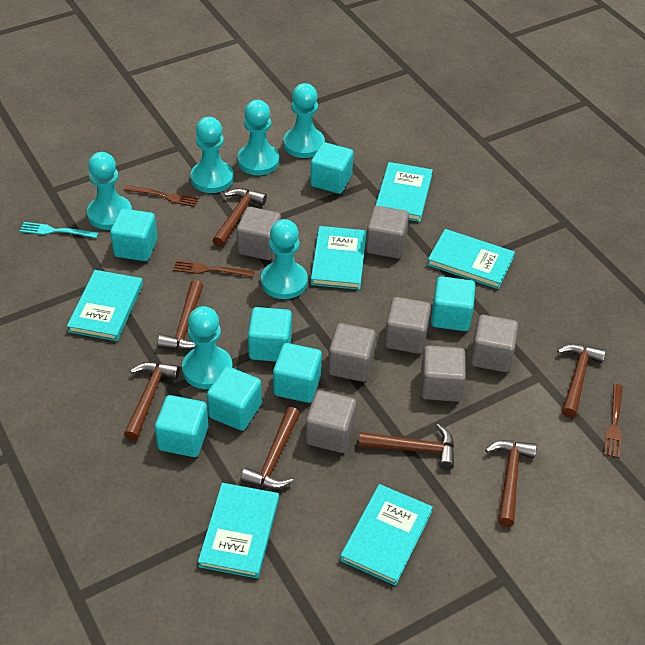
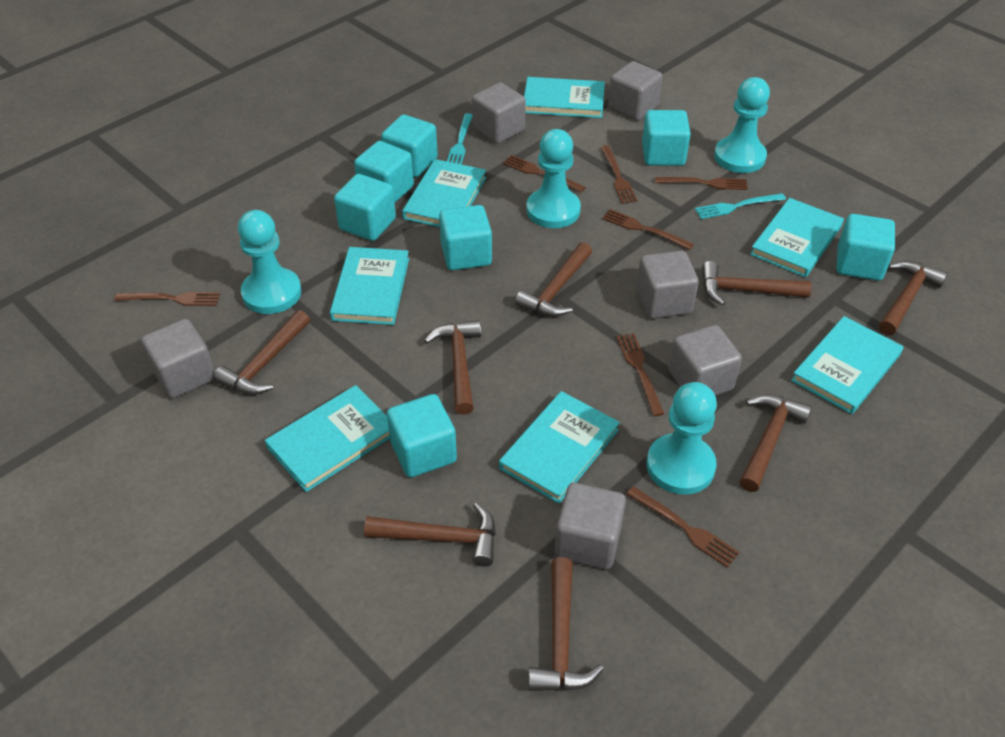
brown fork: 3 -> 7
brown hammer: 7 -> 8
grey cube: 7 -> 6
turquoise book: 6 -> 7
turquoise fork: 1 -> 2
turquoise pawn: 6 -> 4

